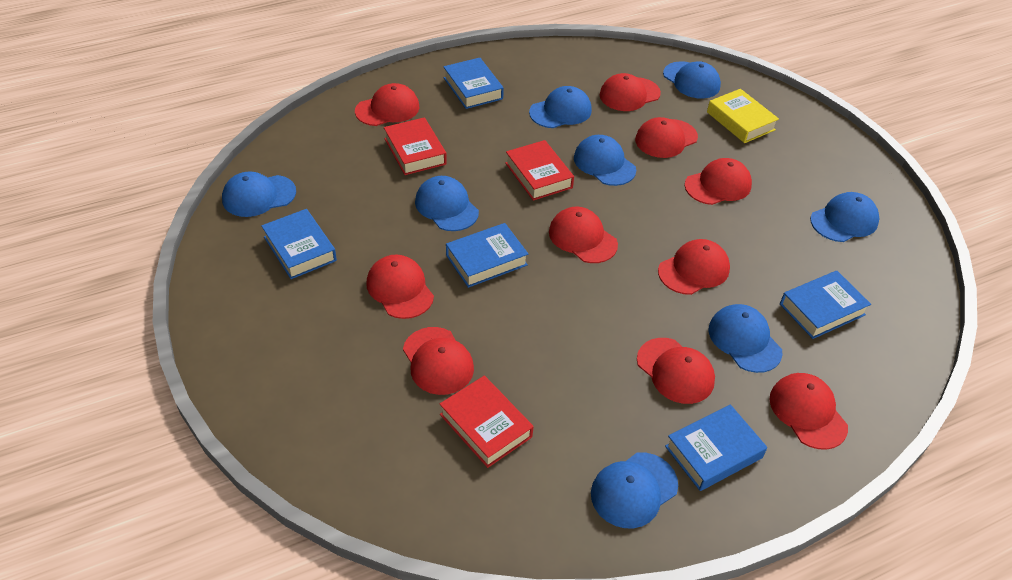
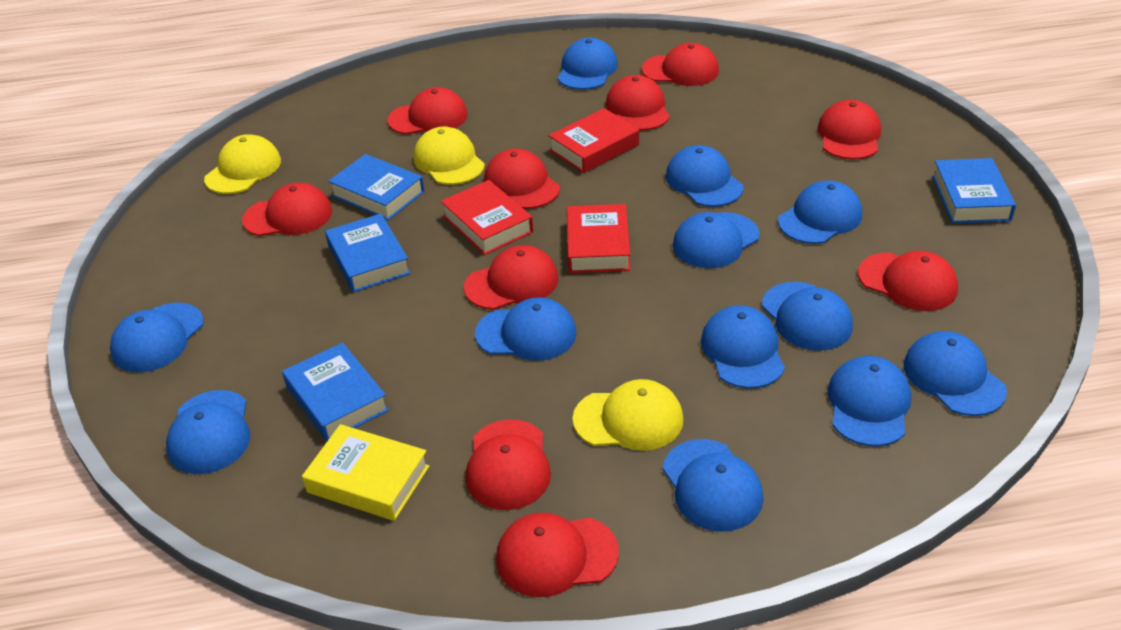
blue book: 5 -> 4
blue cap: 8 -> 12
yellow cap: 0 -> 3

